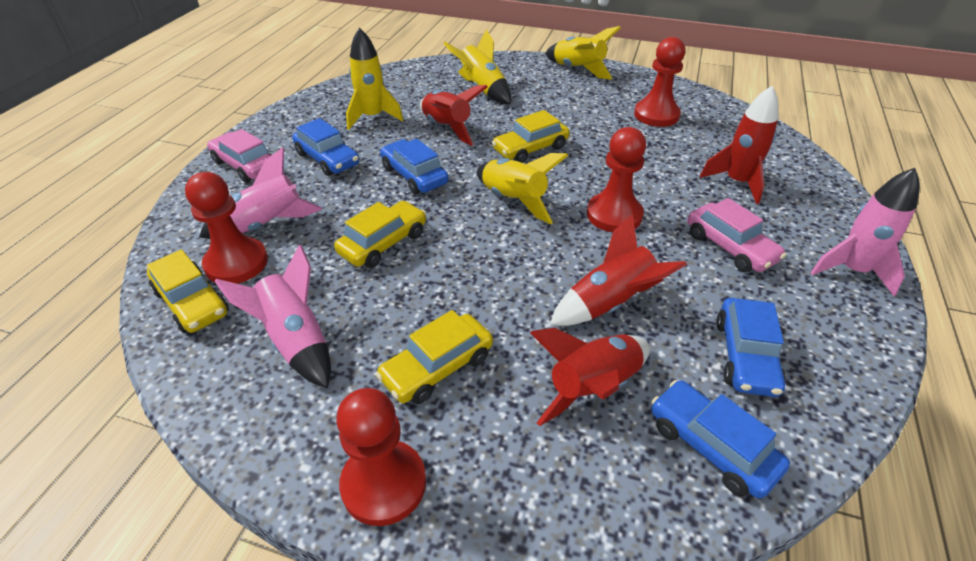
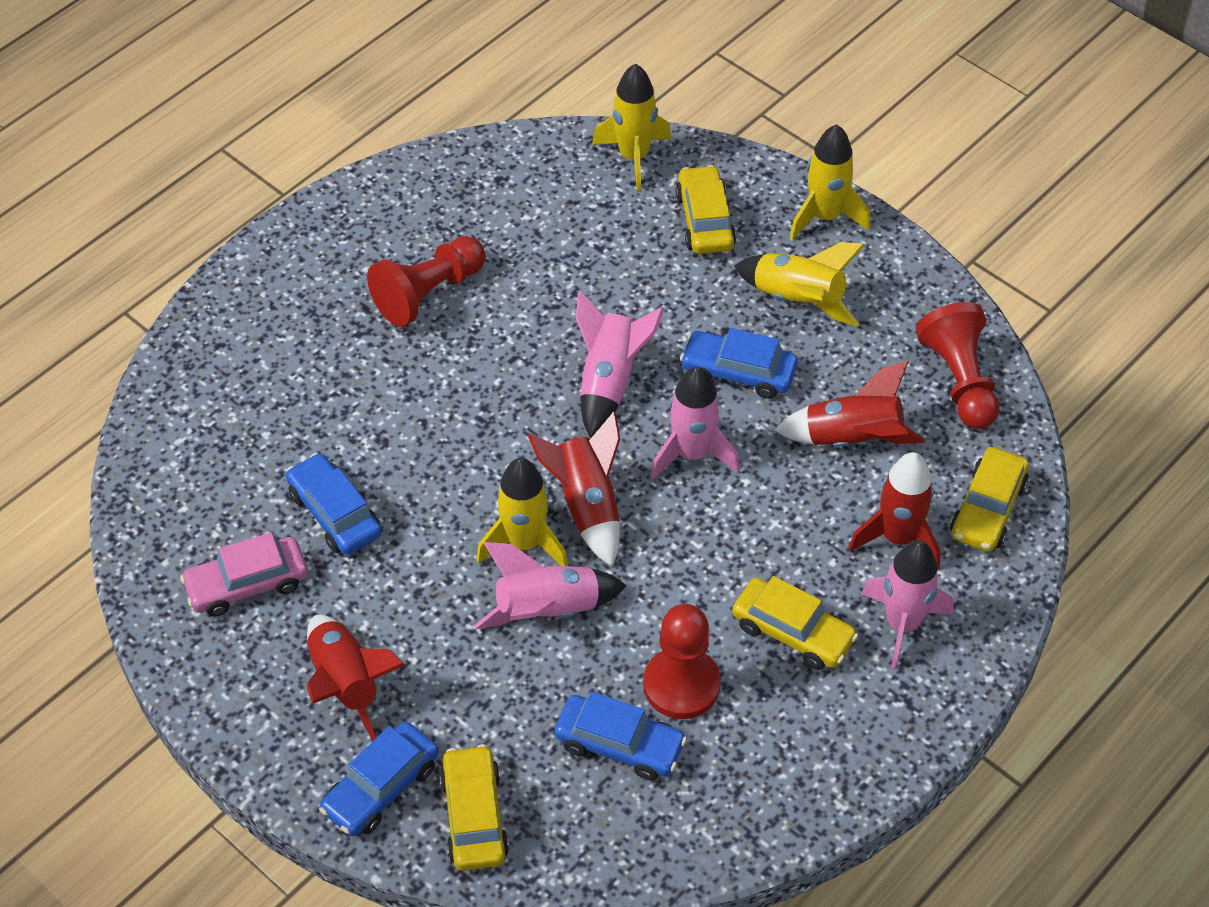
pink car: 2 -> 1
pink rocket: 3 -> 4
red pawn: 4 -> 3

